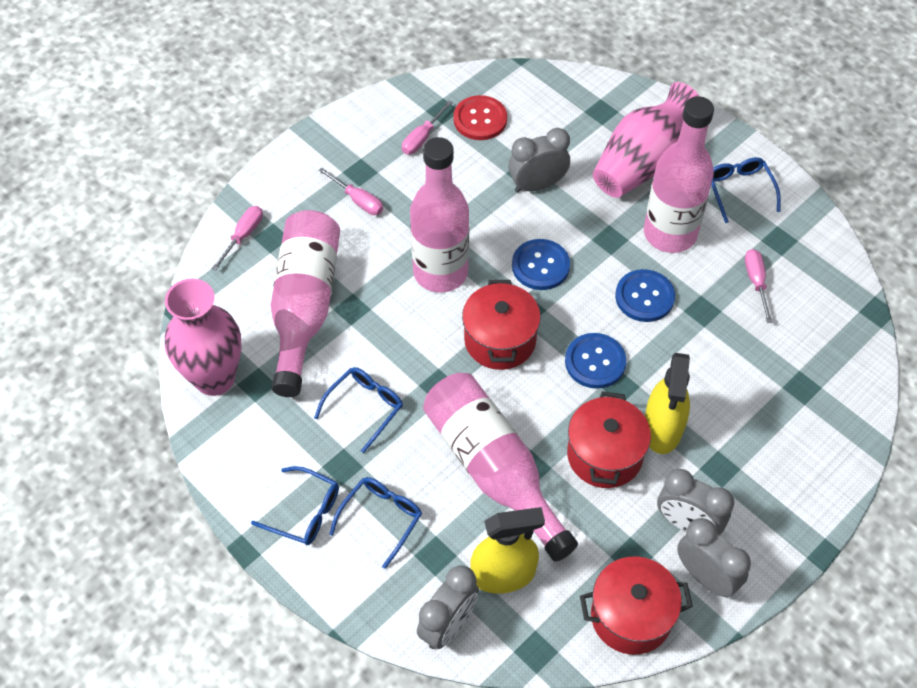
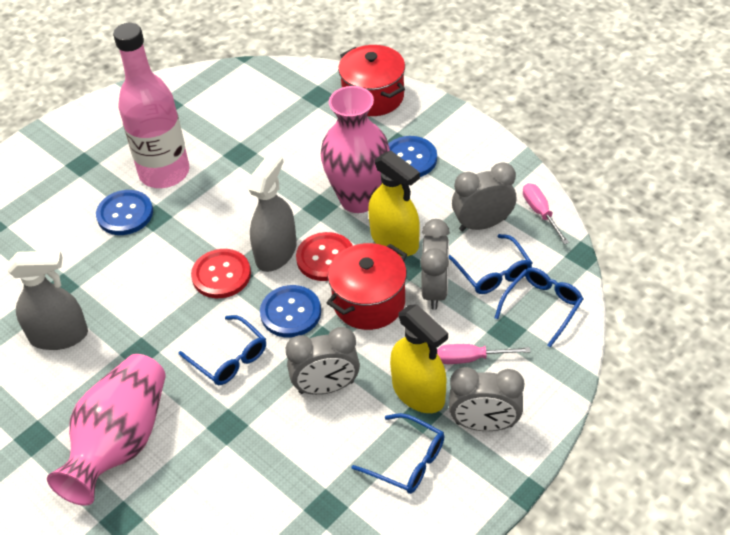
grey spray bottle: 0 -> 2
pink bottle: 4 -> 1
pink screwdriver: 4 -> 2
red button: 1 -> 2
red pot: 3 -> 2

